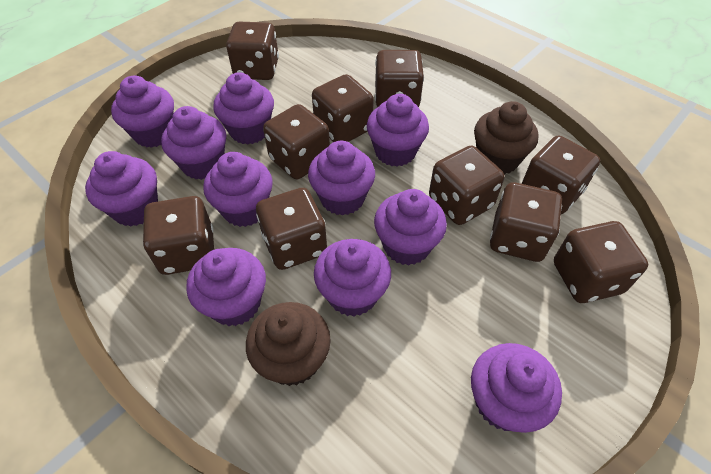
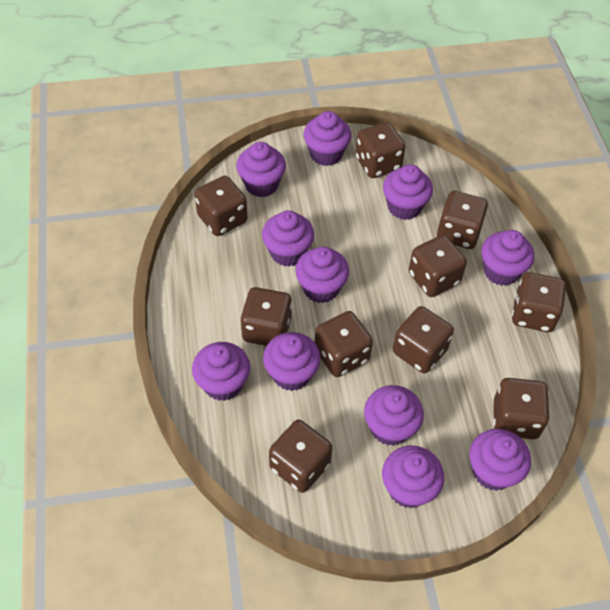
brown cupcake: 2 -> 0

